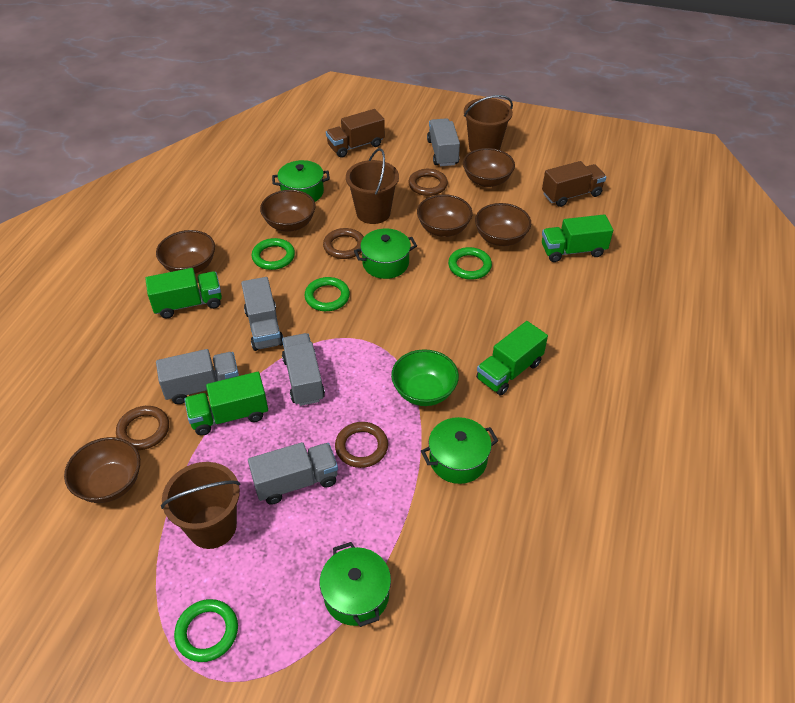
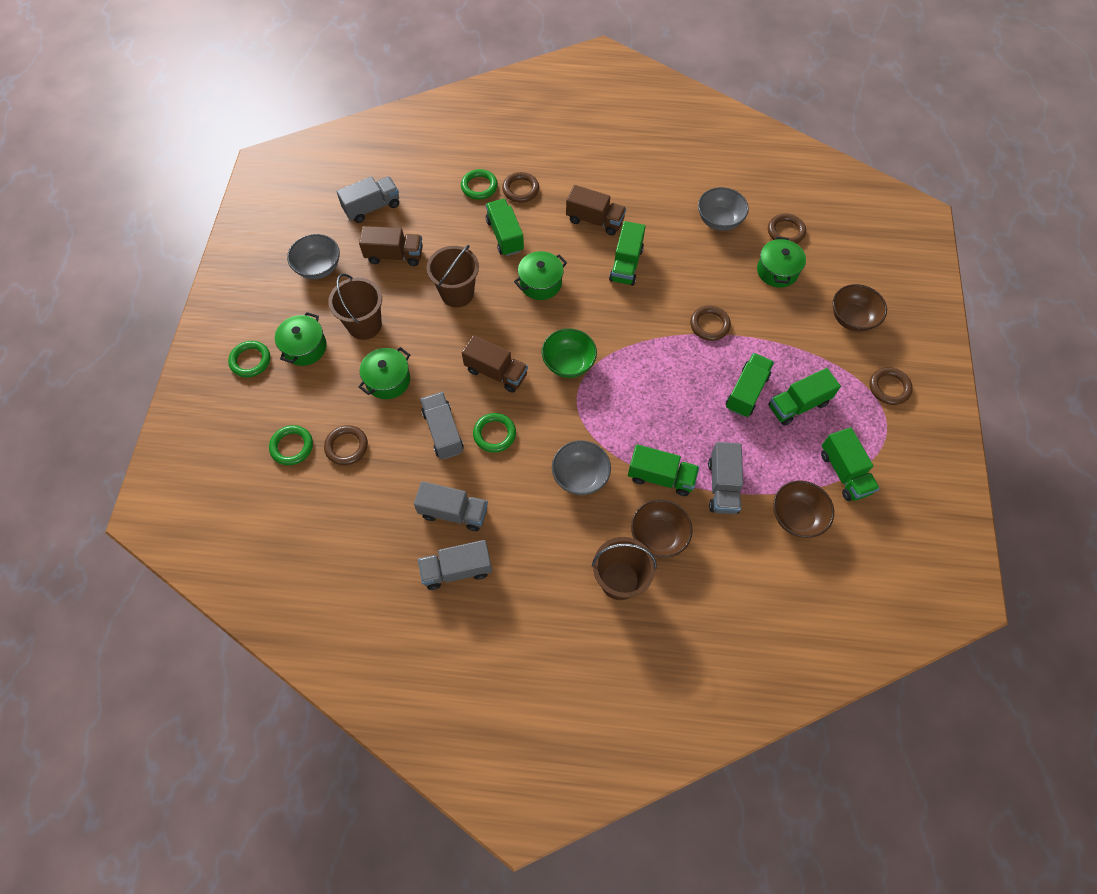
brown bowl: 6 -> 3
brown ring: 4 -> 5
brown truck: 2 -> 3
green truck: 4 -> 6
grey bowl: 0 -> 3

